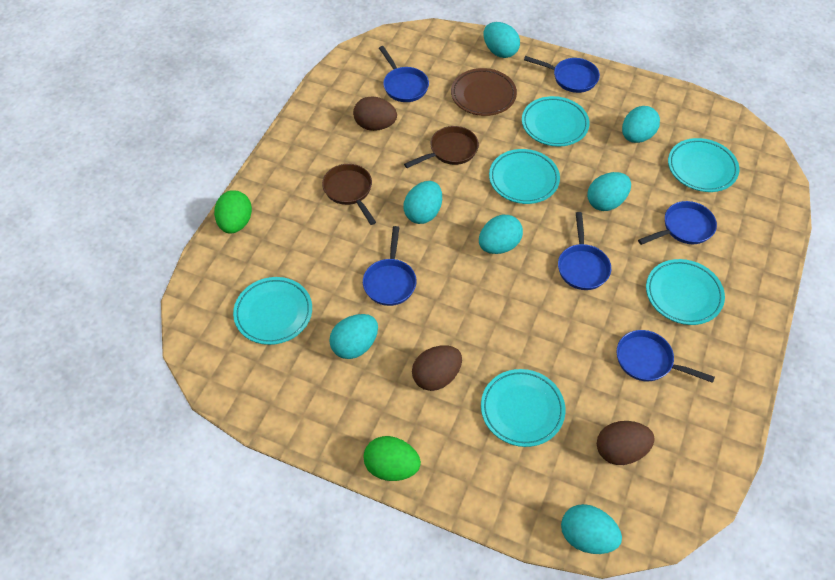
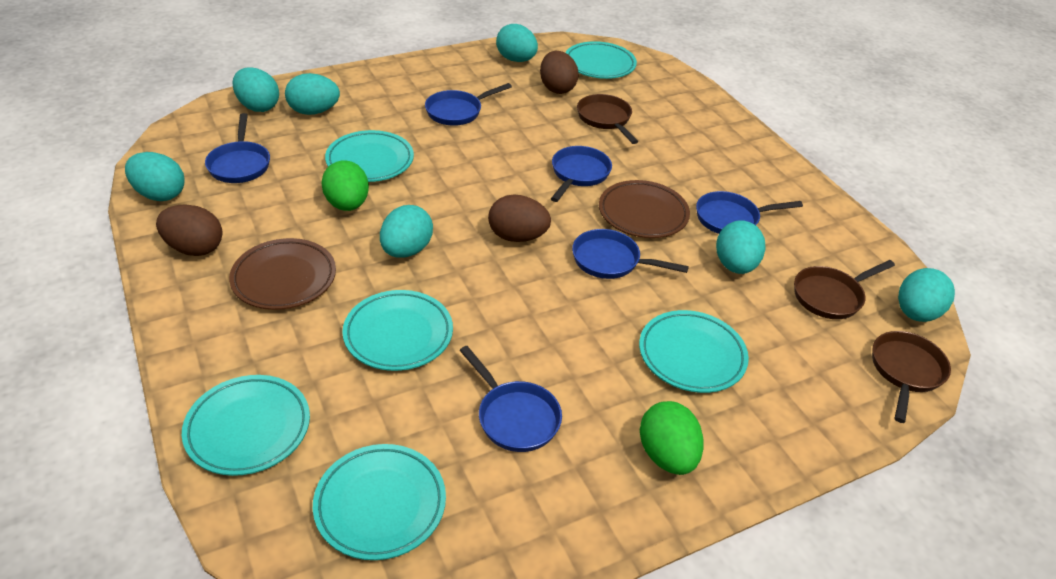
brown pan: 2 -> 3
brown plate: 1 -> 2

